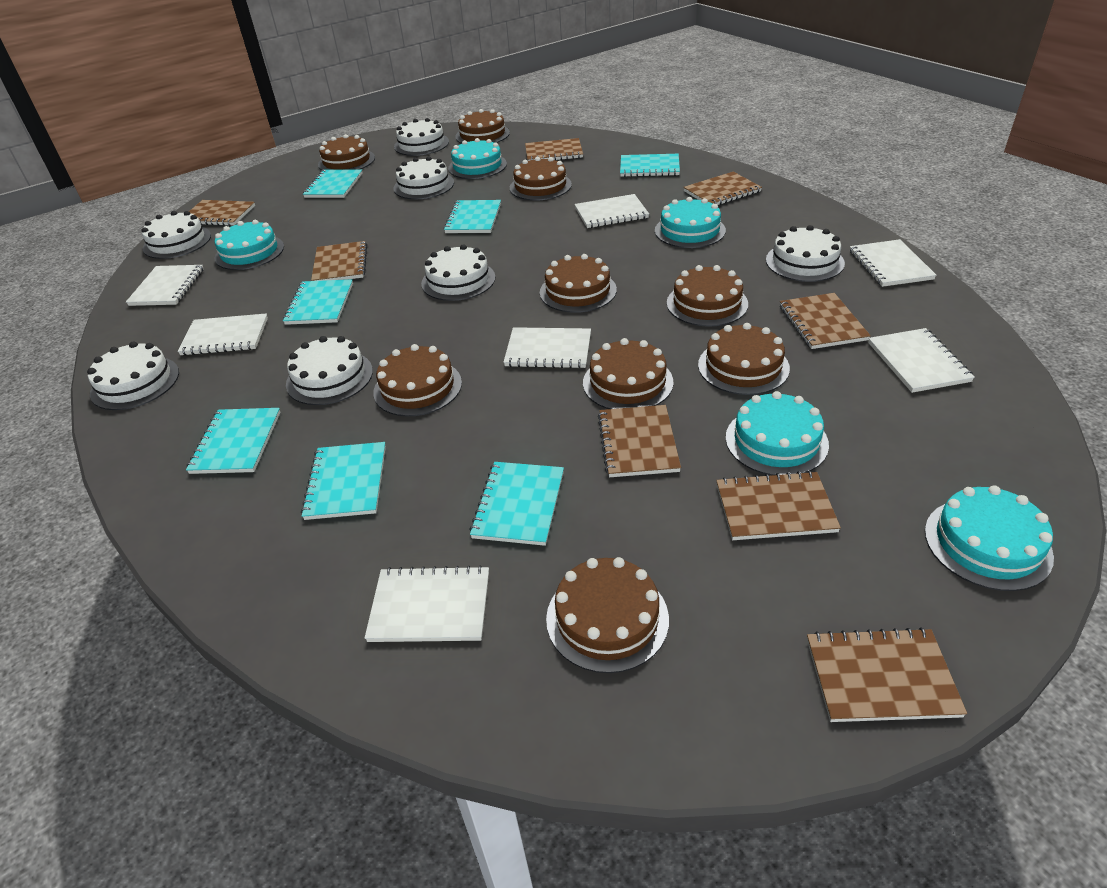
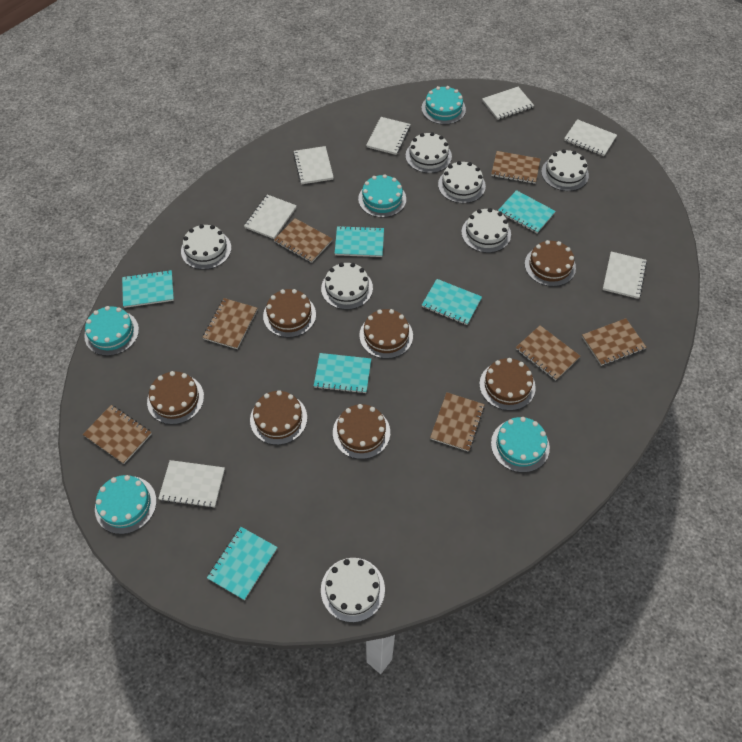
brown cake: 9 -> 7
brown notebook: 8 -> 7
turquoise notebook: 7 -> 6

